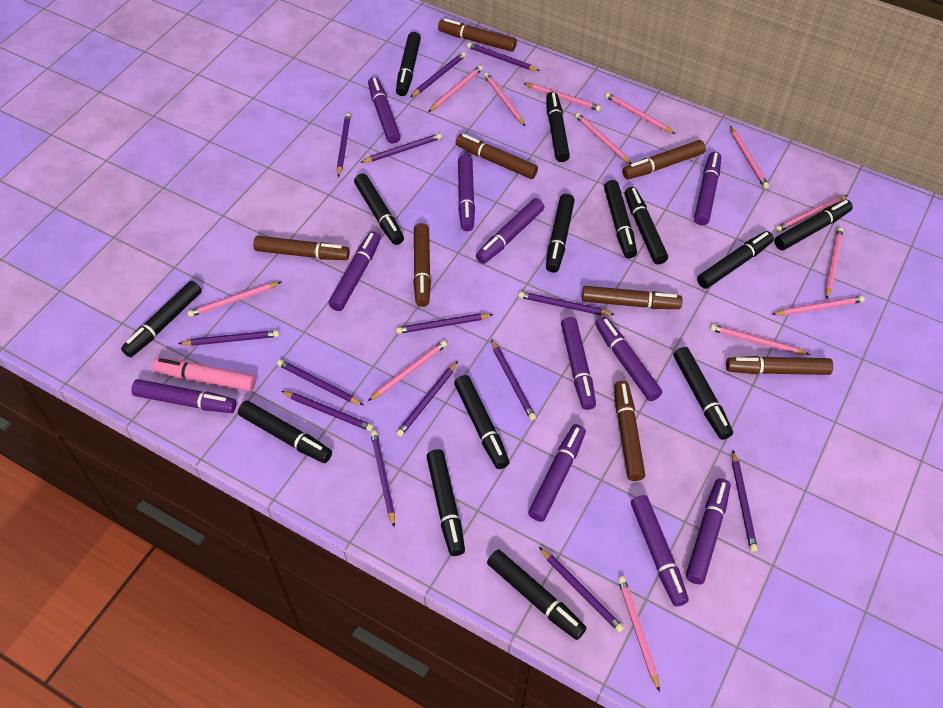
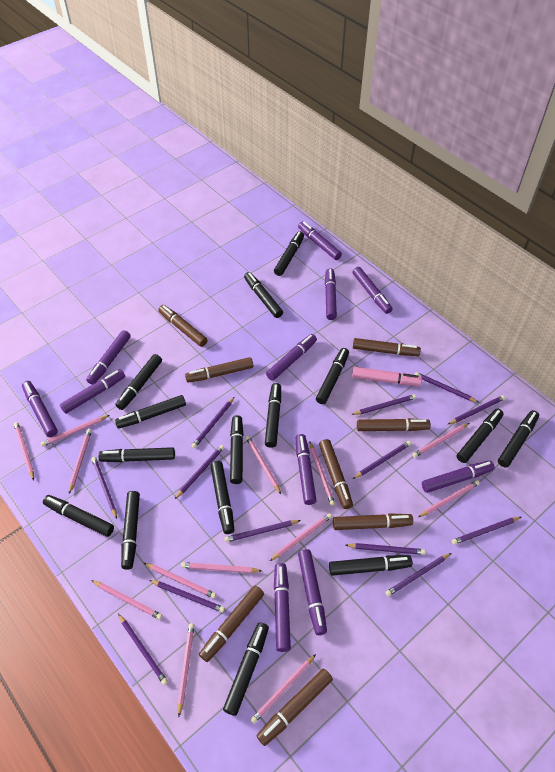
black marker: 14 -> 15
purple pencil: 14 -> 13

